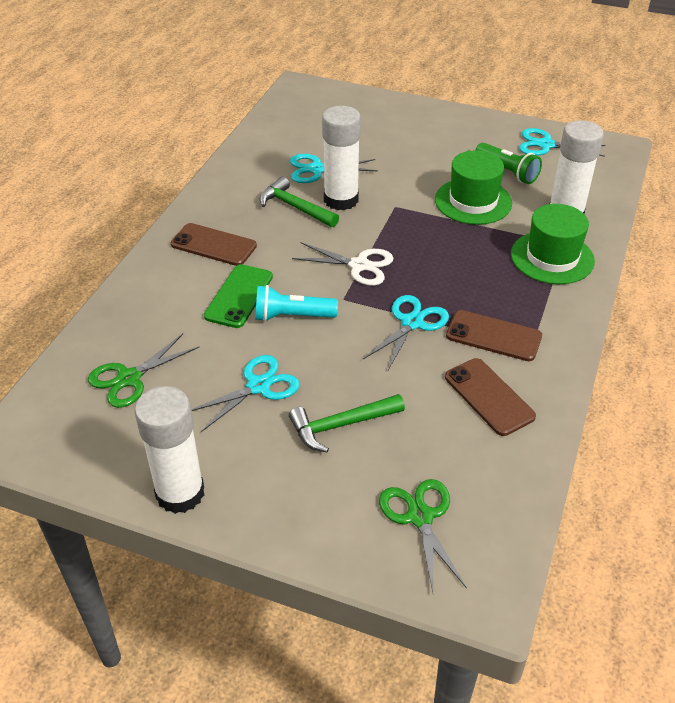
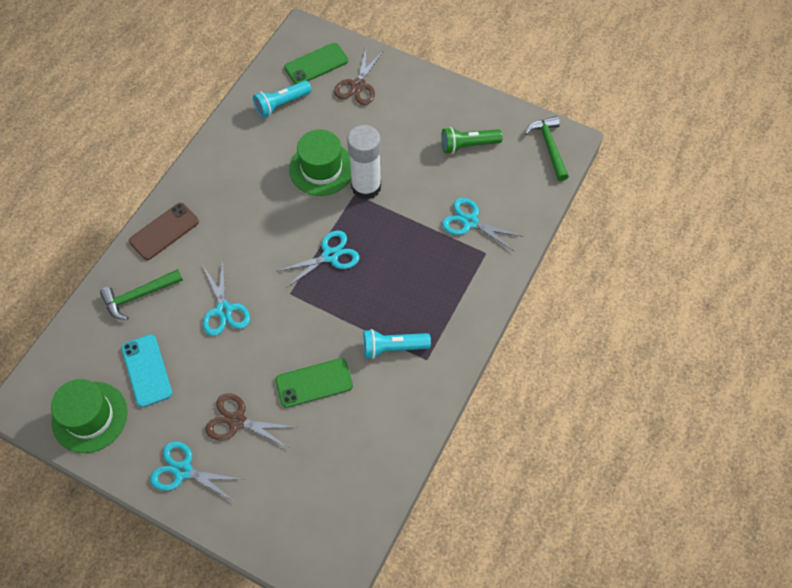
brown phone: 3 -> 1
brown scissors: 0 -> 2
green phone: 1 -> 2
green scissors: 2 -> 0
turquoise flashlight: 1 -> 2
turquoise phone: 0 -> 1
white glue stick: 3 -> 1
white scissors: 1 -> 0

